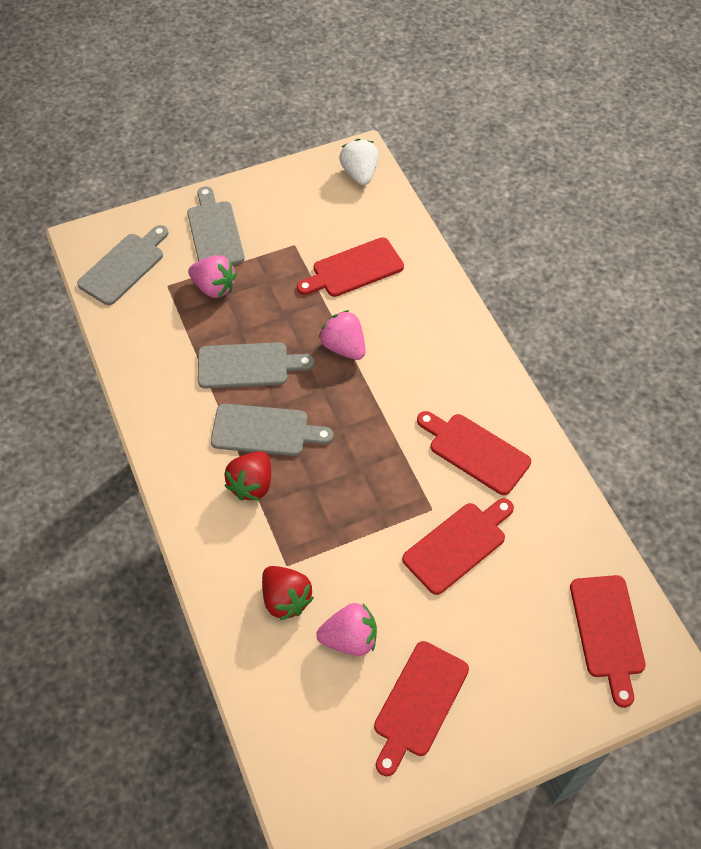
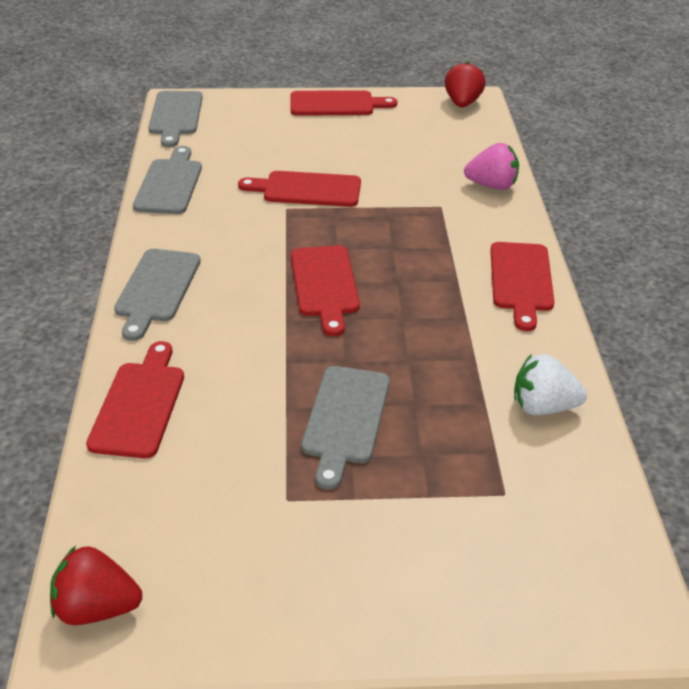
pink strawberry: 3 -> 1

